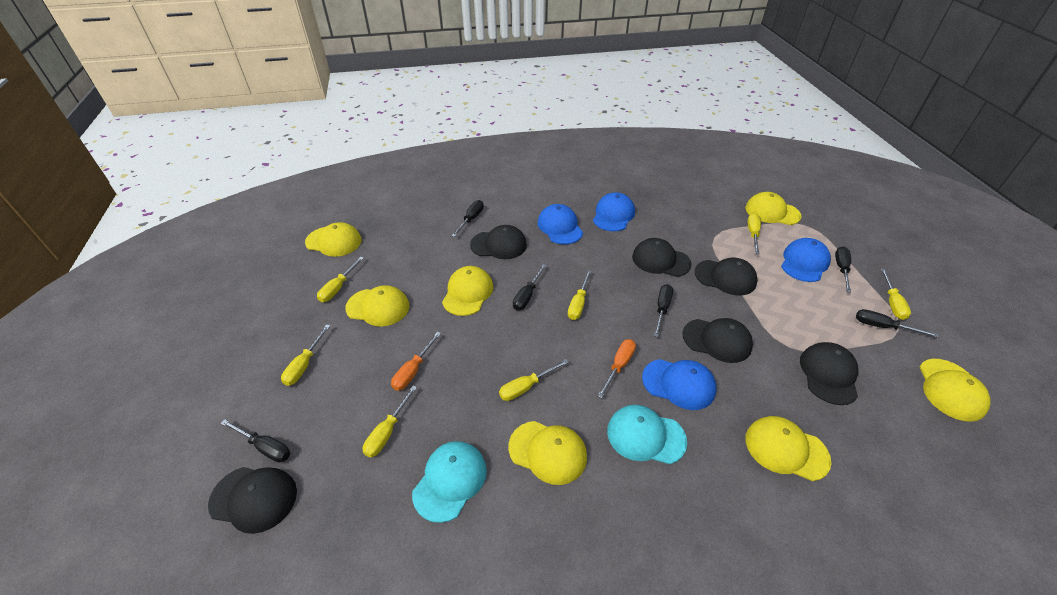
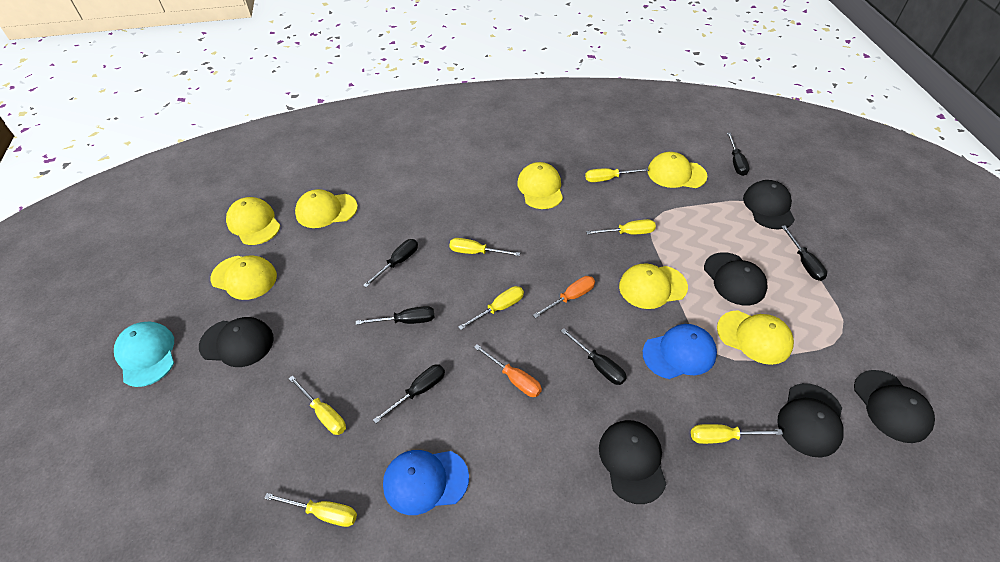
blue cap: 4 -> 2
turquoise cap: 2 -> 1

